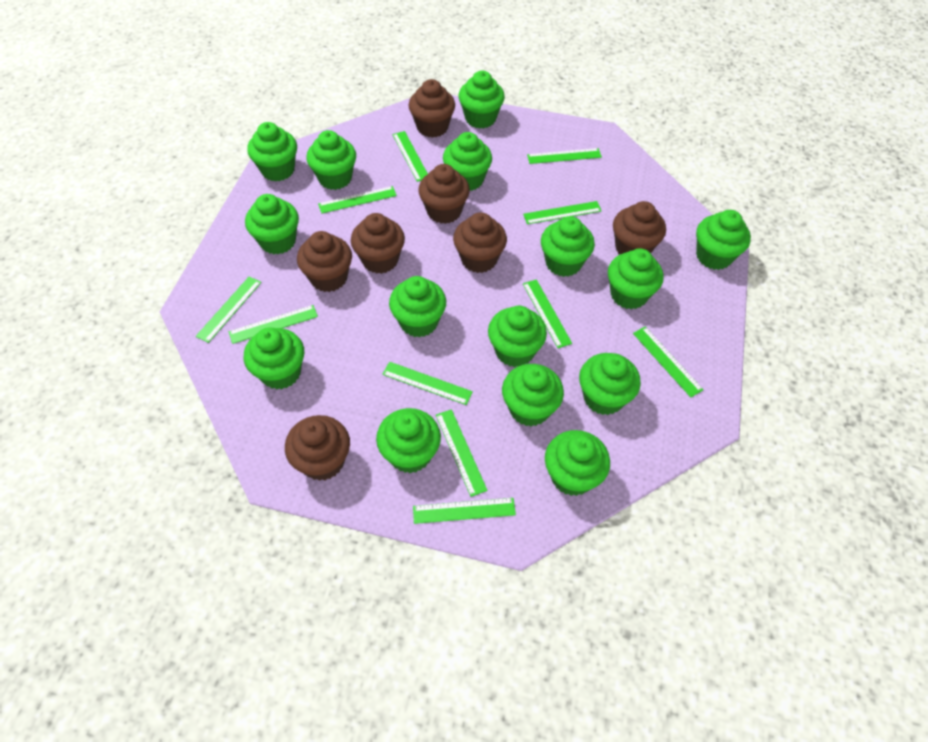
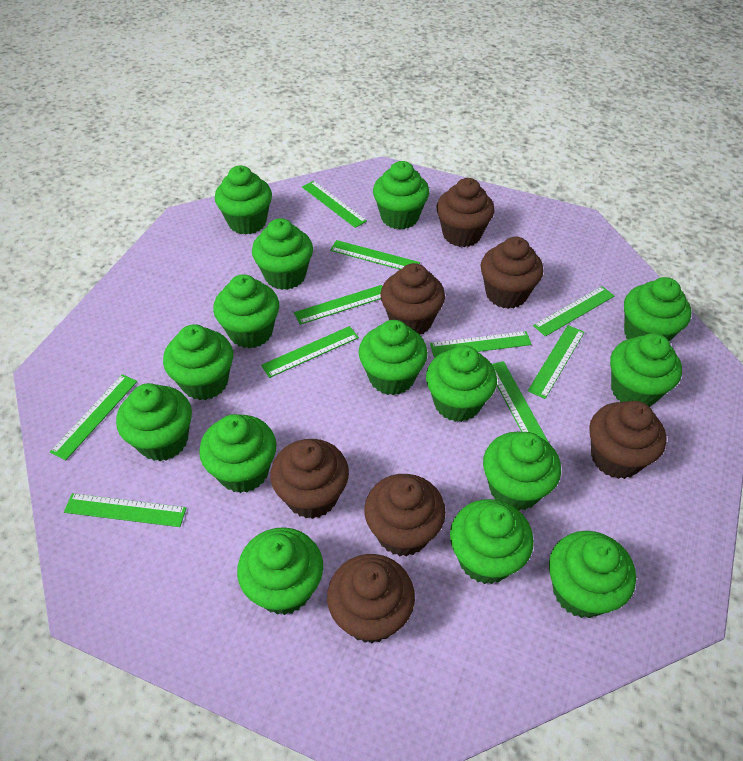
green ruler: 11 -> 10

